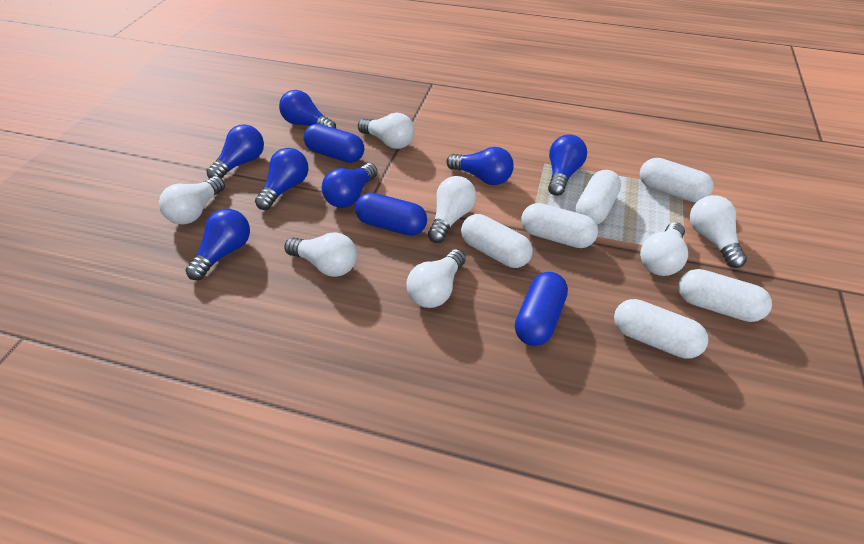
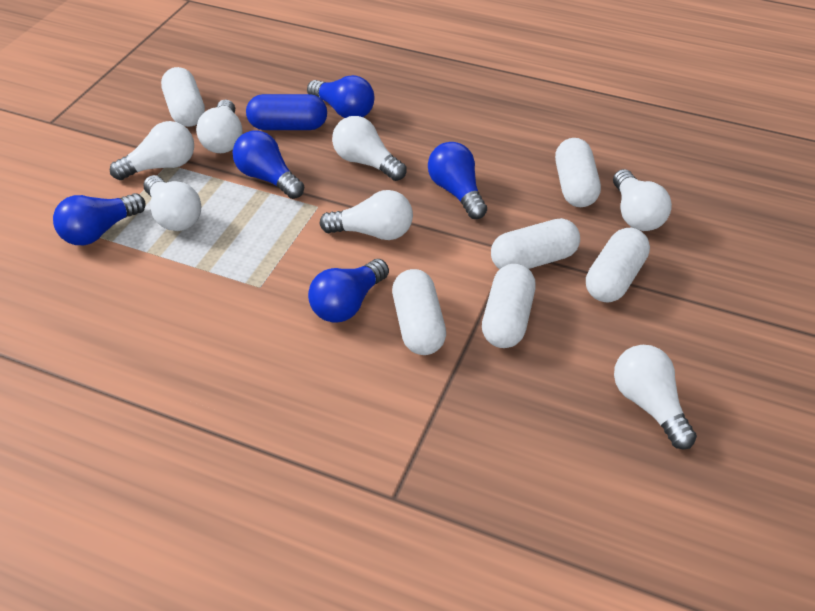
blue capsule: 3 -> 1
blue light bulb: 7 -> 5

